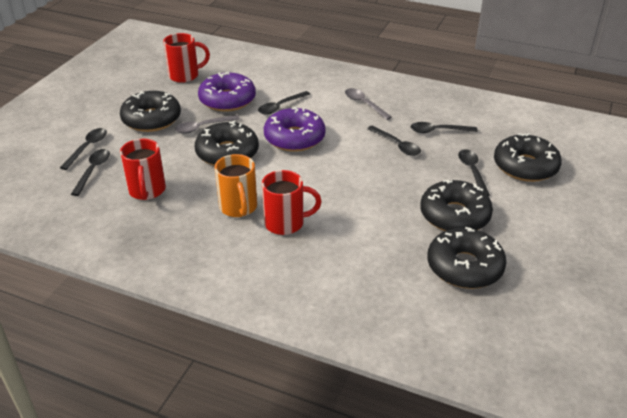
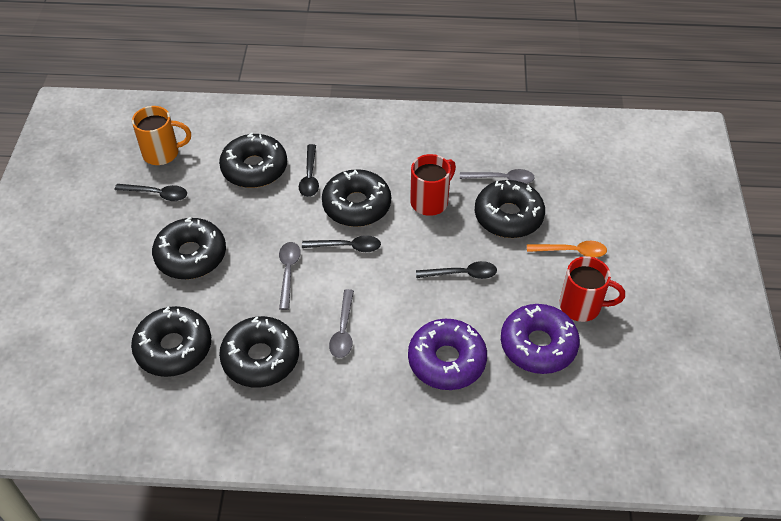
black donut: 5 -> 6
black spoon: 6 -> 4
grey spoon: 2 -> 3
orange spoon: 0 -> 1
red mug: 3 -> 2

